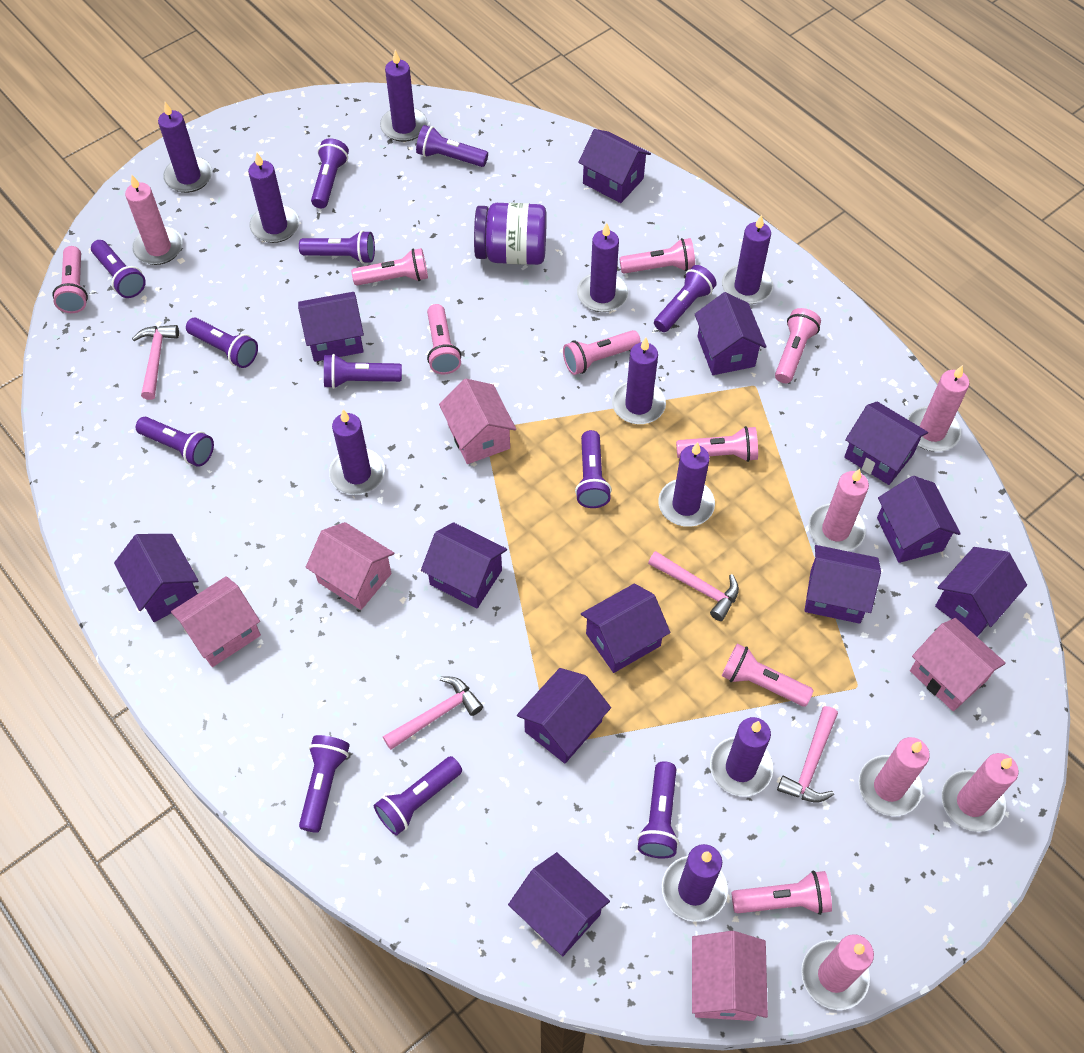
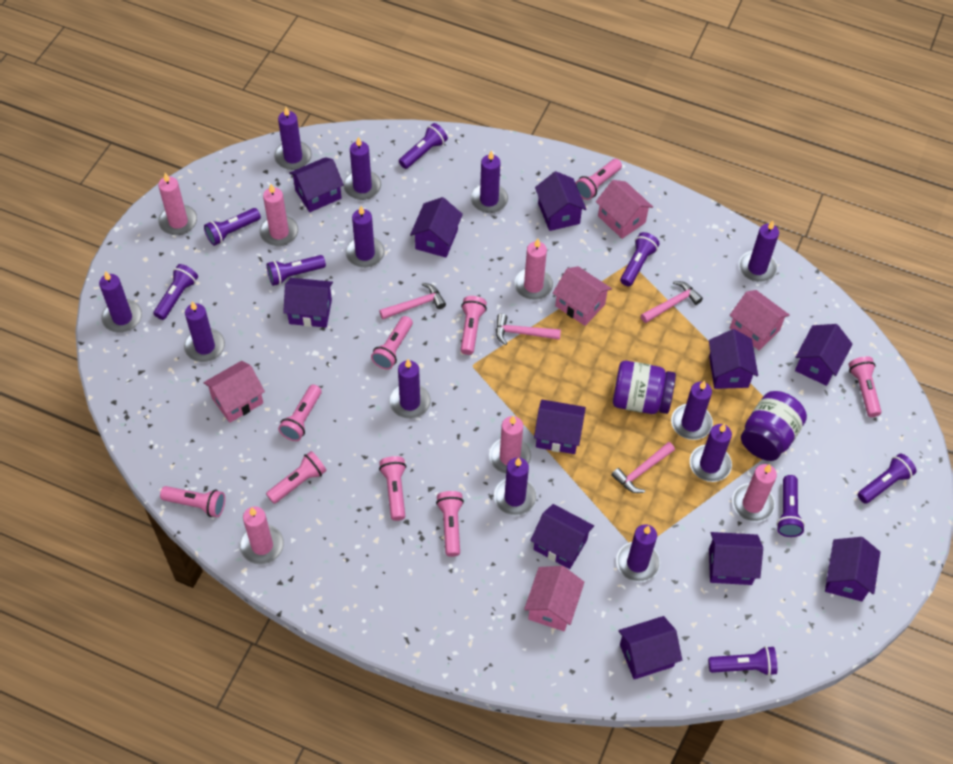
purple candle: 10 -> 12
purple flashlight: 12 -> 8
purple house: 12 -> 11
purple jar: 1 -> 2

